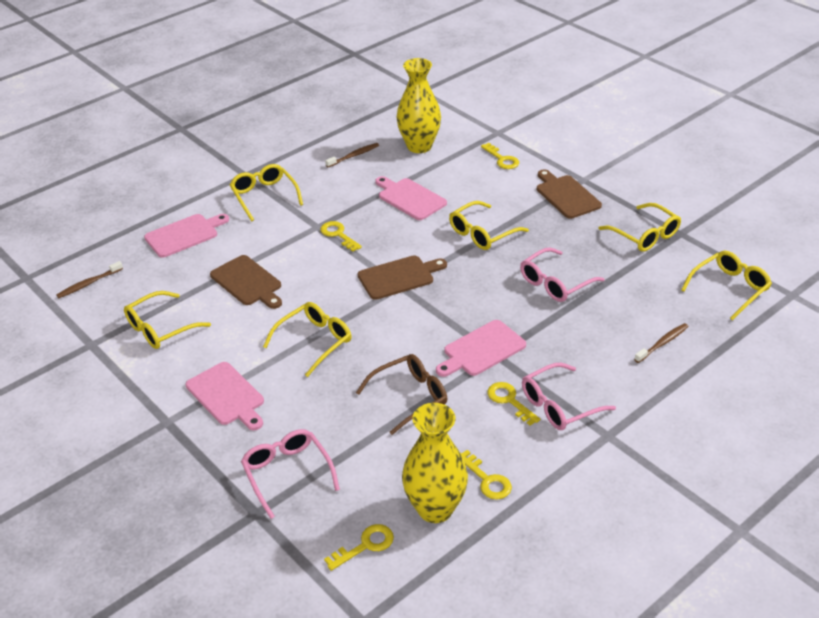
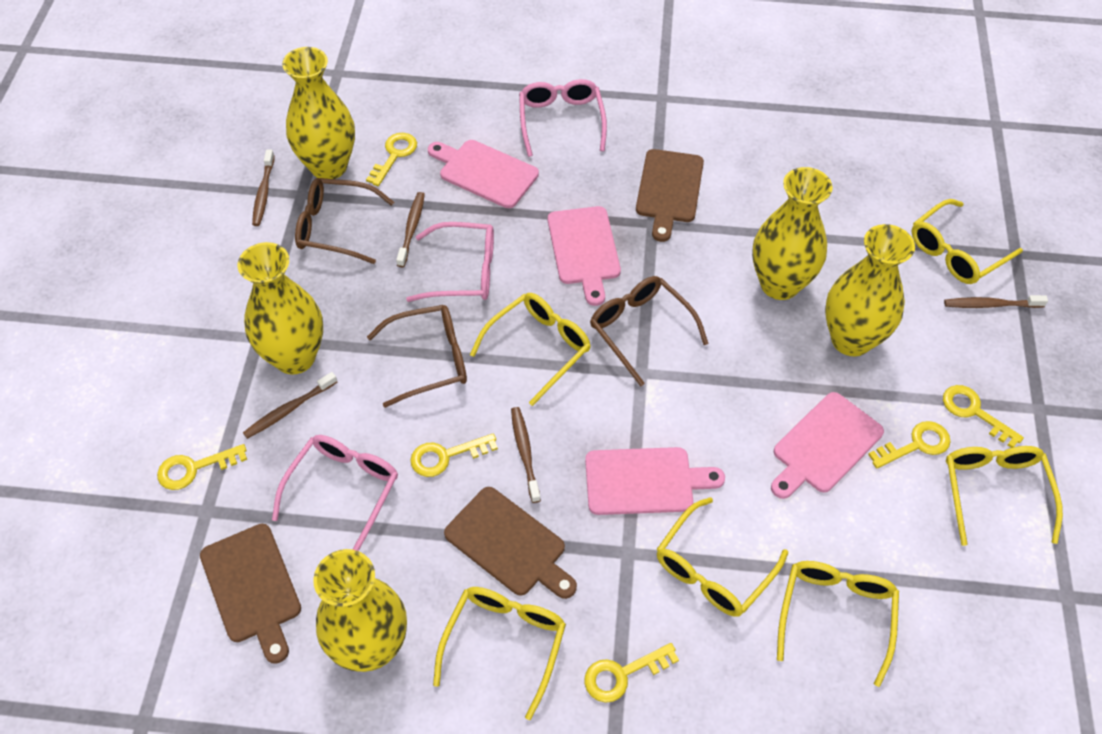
brown glasses: 1 -> 3
brown toothbrush: 3 -> 5
yellow key: 5 -> 6
yellow vase: 2 -> 5

